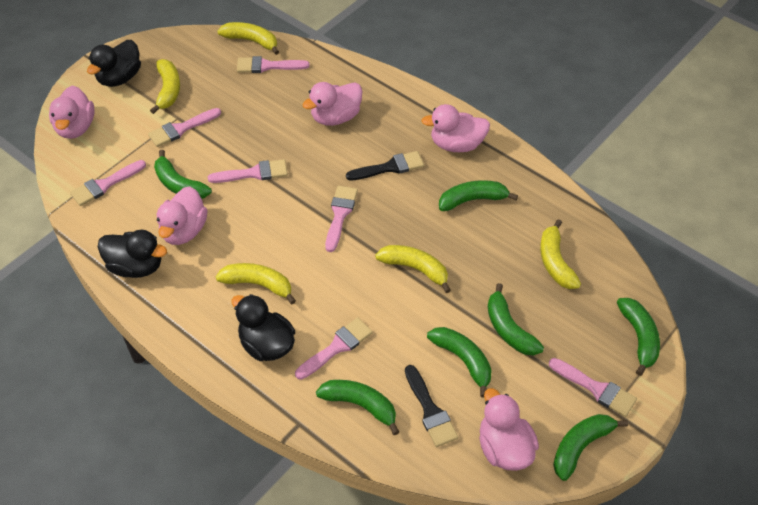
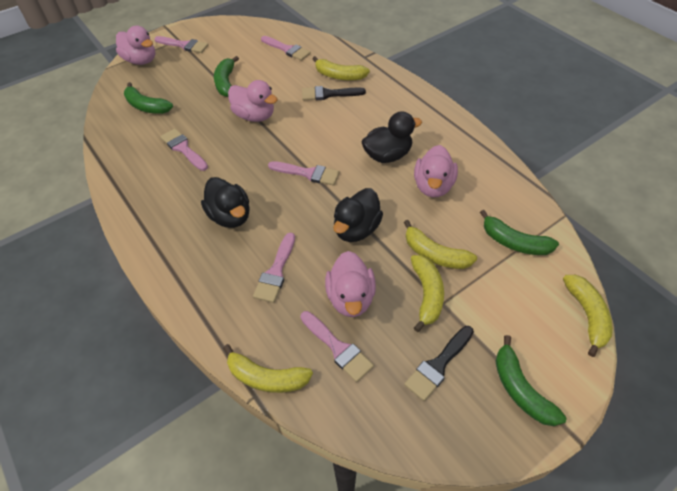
green banana: 7 -> 4
pink brush: 7 -> 6
pink duck: 5 -> 4

